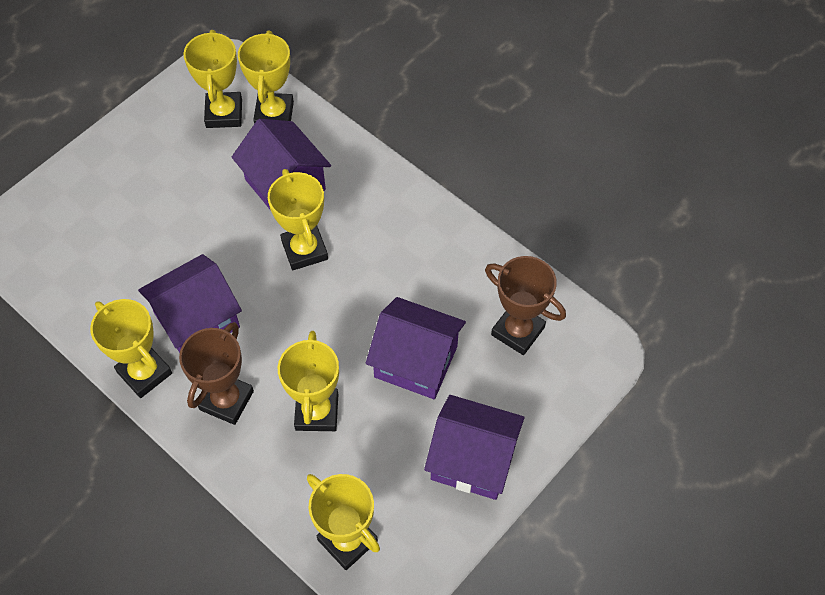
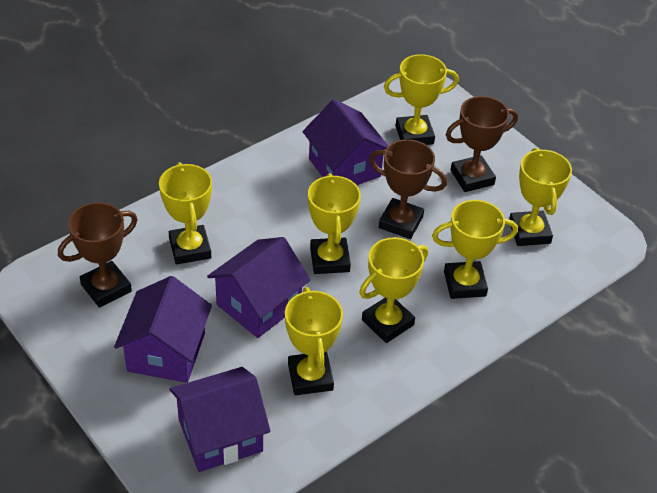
brown trophy: 2 -> 3
yellow trophy: 6 -> 7

